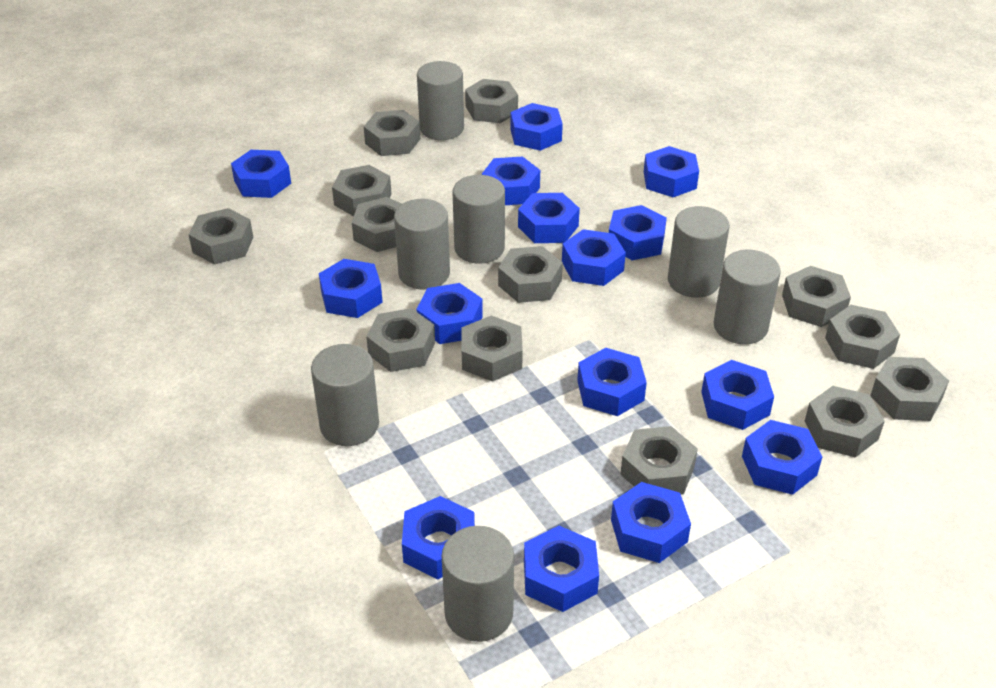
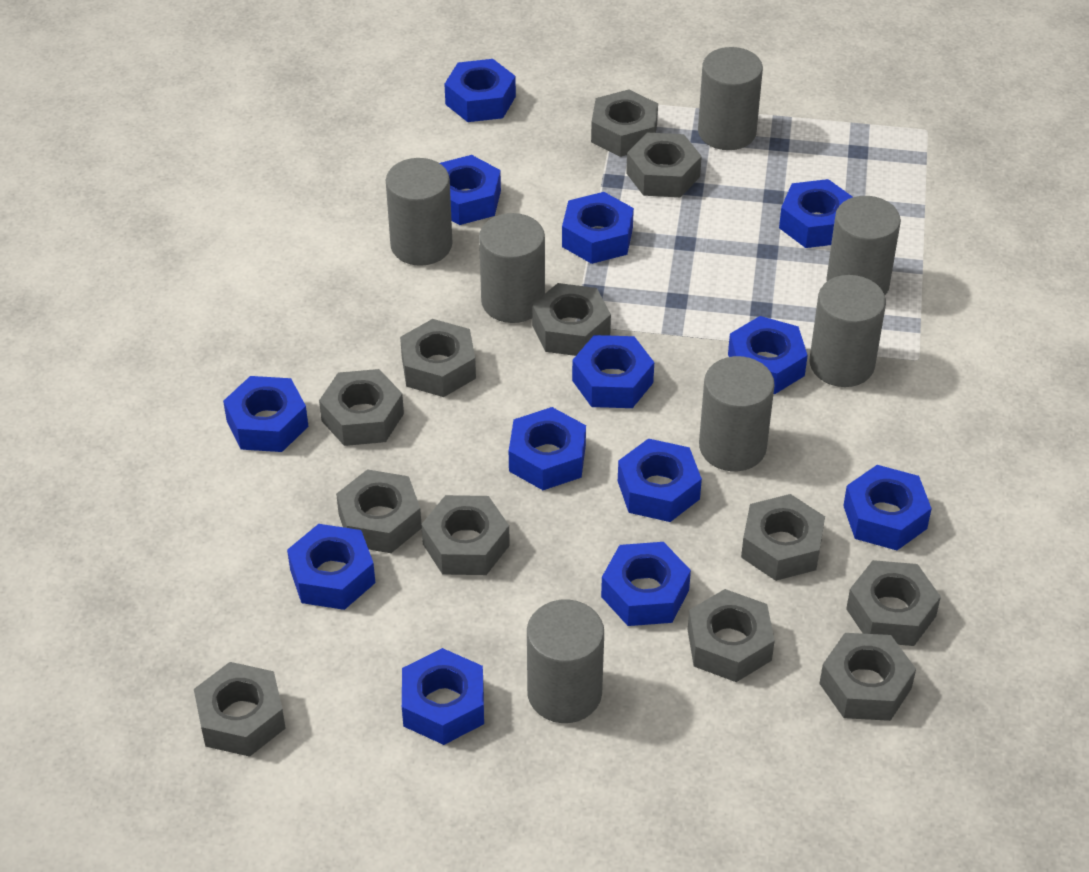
blue nut: 15 -> 13
grey nut: 13 -> 12

